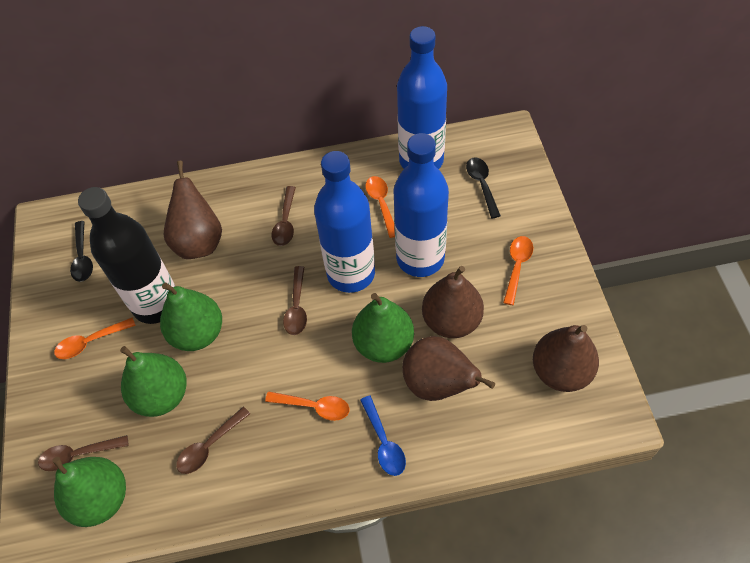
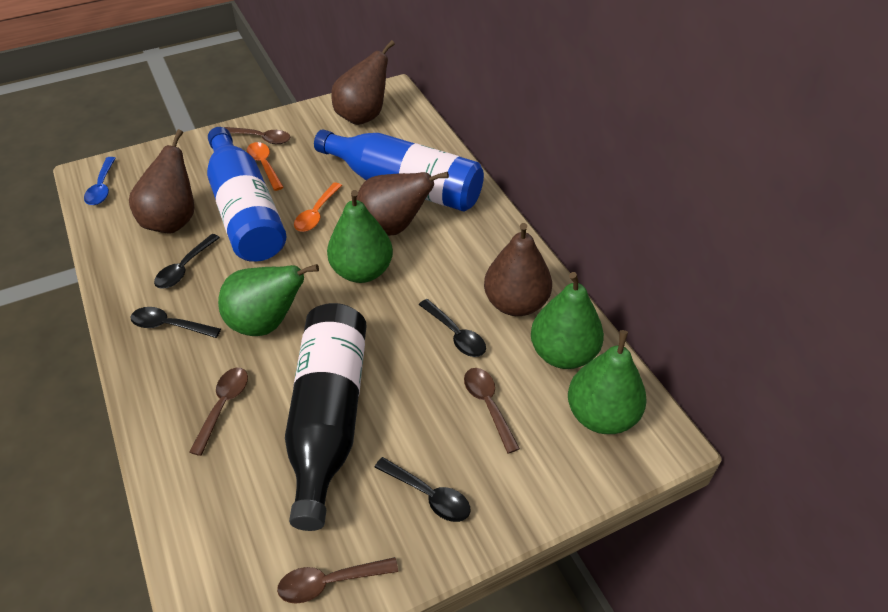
black spoon: 2 -> 4
blue bottle: 3 -> 2
orange spoon: 4 -> 2

